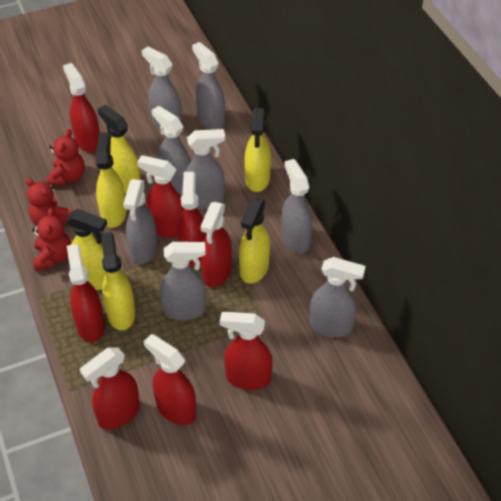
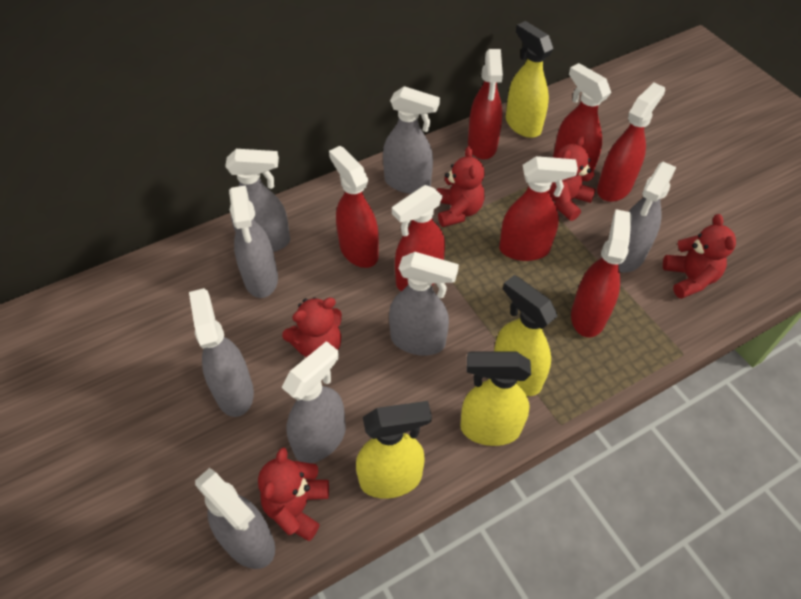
red spray bottle: 8 -> 7
red teddy bear: 3 -> 5
yellow spray bottle: 6 -> 4

